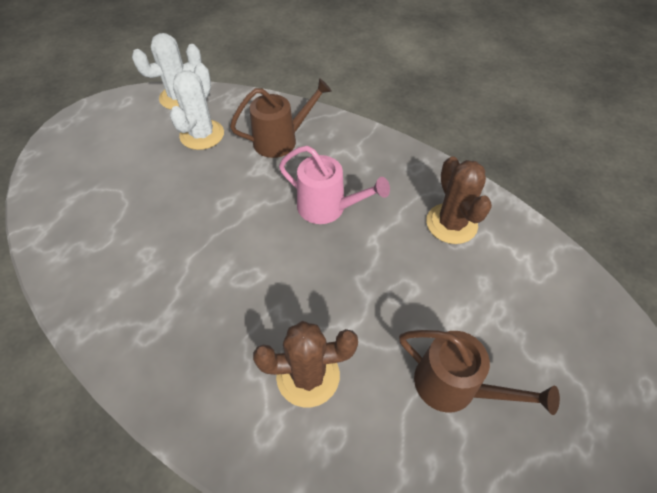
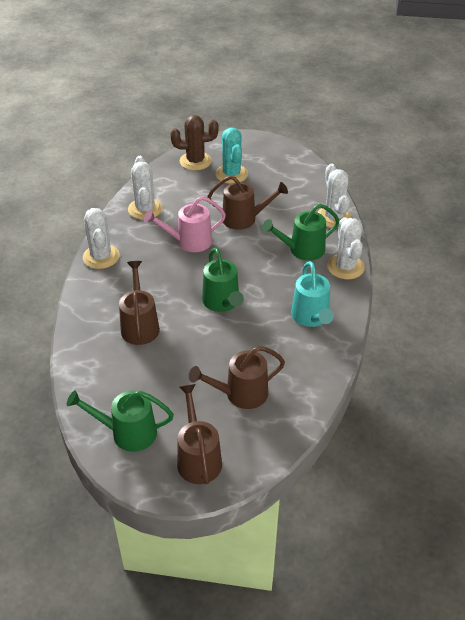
brown cactus: 2 -> 1
brown watering can: 2 -> 4
green watering can: 0 -> 3
turquoise cactus: 0 -> 1
turquoise watering can: 0 -> 1
white cactus: 2 -> 4

